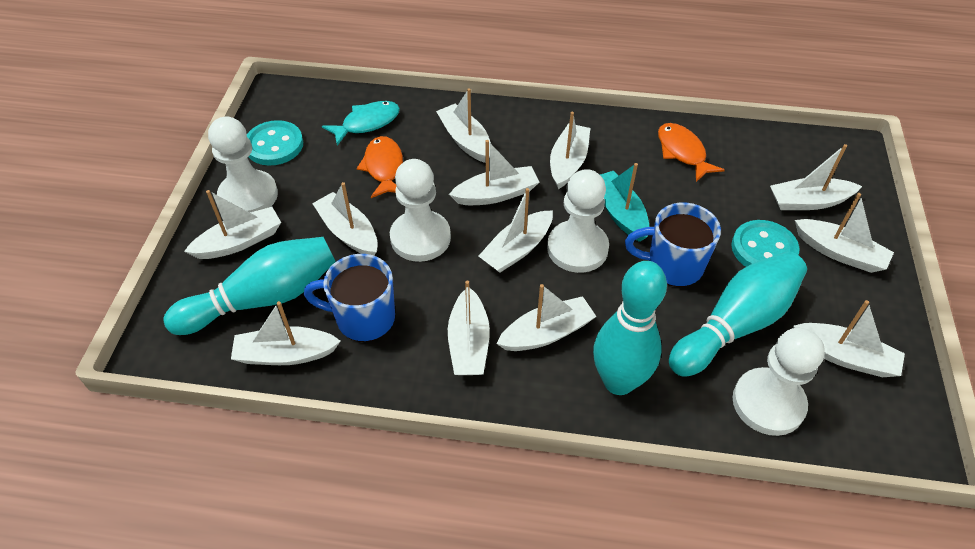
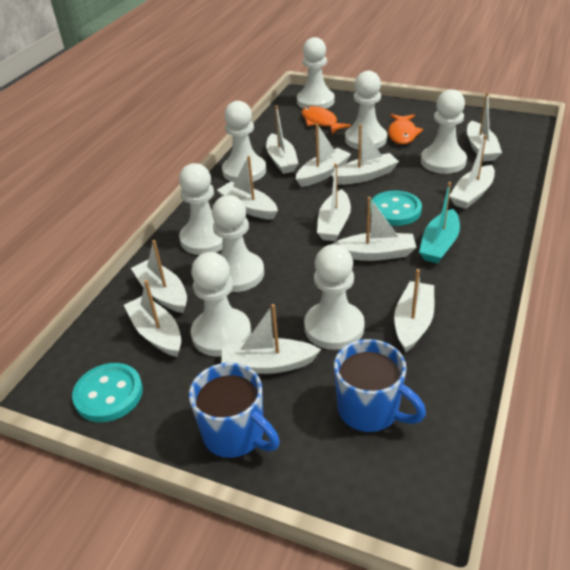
turquoise bowling pin: 3 -> 0
turquoise fish: 1 -> 0
white pawn: 4 -> 8

